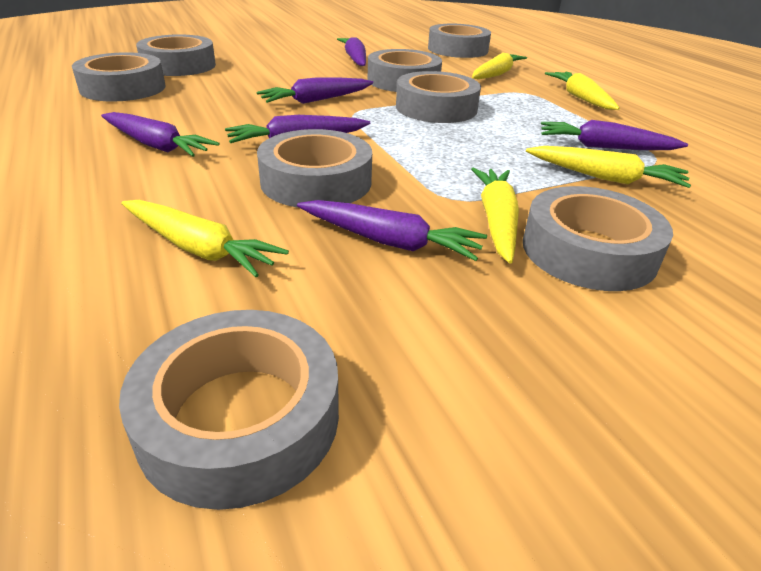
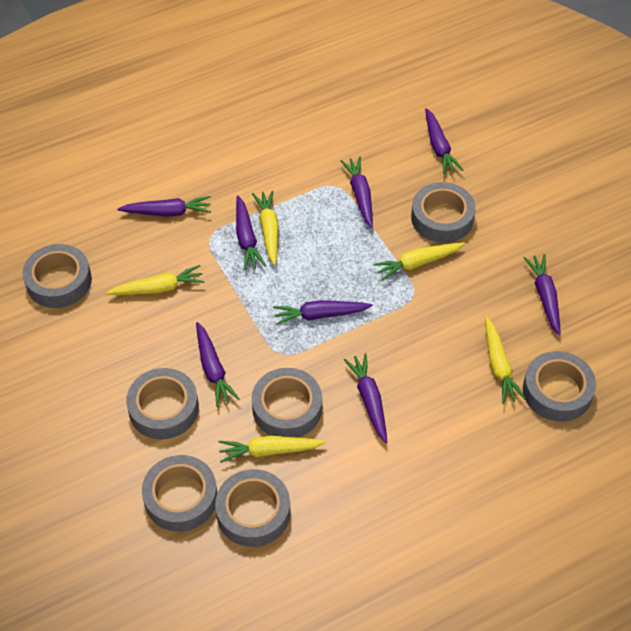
grey tape: 8 -> 7
purple carrot: 6 -> 8

